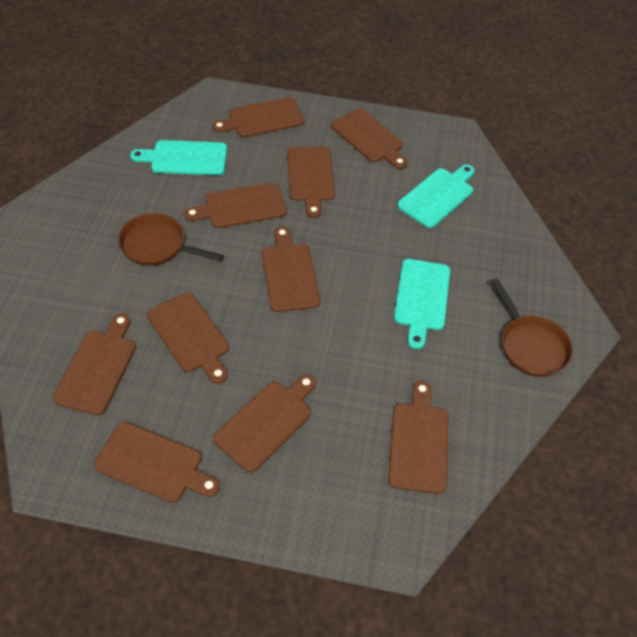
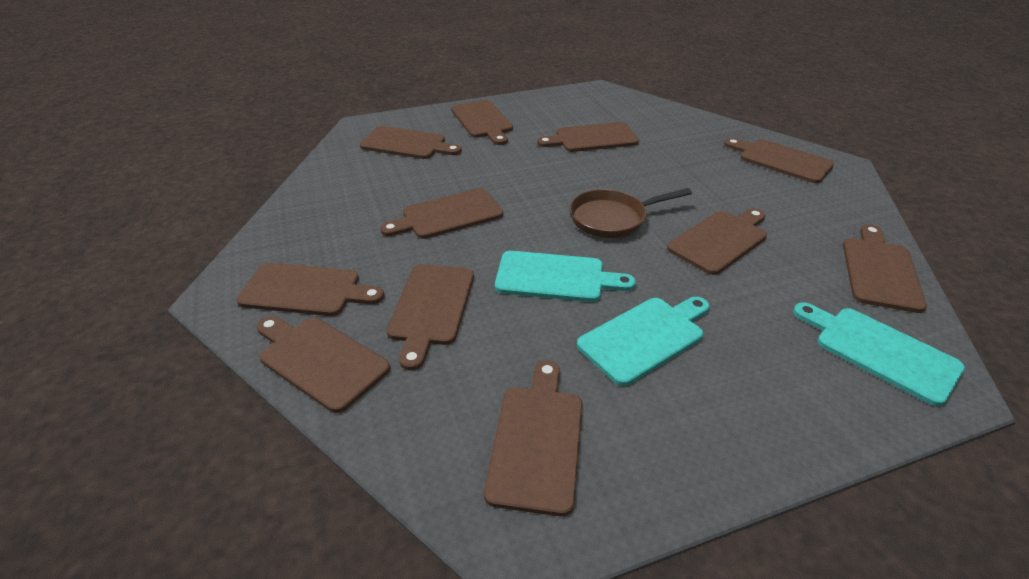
brown cutting board: 10 -> 11
brown pan: 2 -> 1

